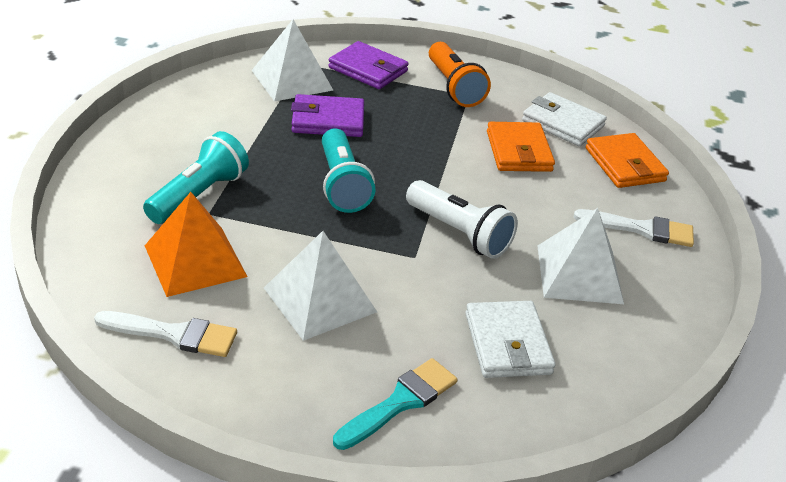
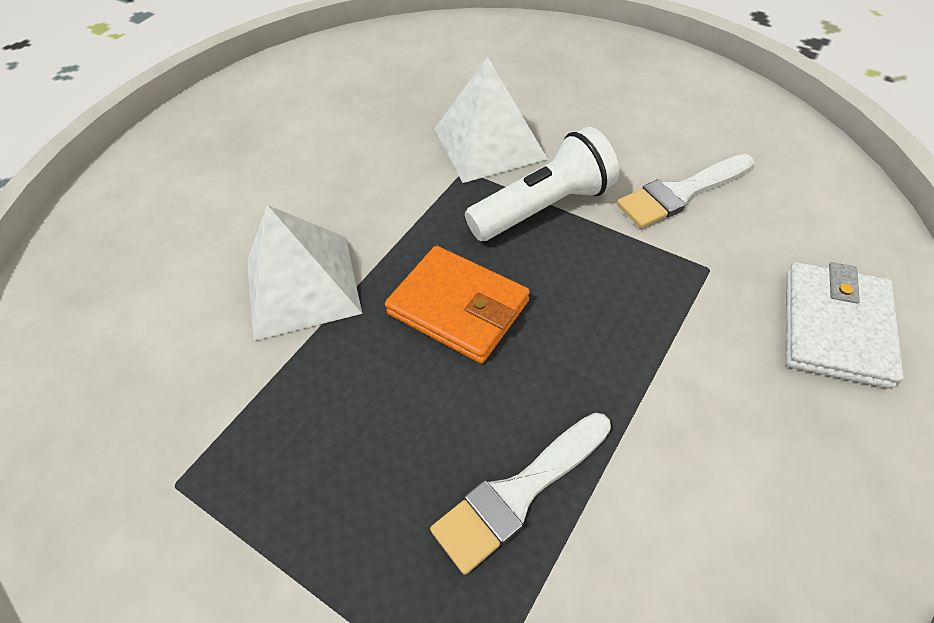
orange flashlight: 1 -> 0
orange pyramid: 1 -> 0
orange wallet: 2 -> 1
purple wallet: 2 -> 0
turquoise brush: 1 -> 0
turquoise flashlight: 2 -> 0
white pyramid: 3 -> 2
white wallet: 2 -> 1

